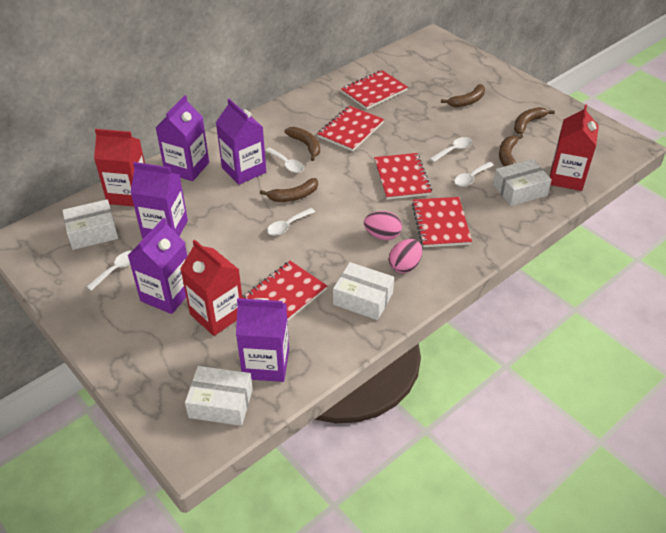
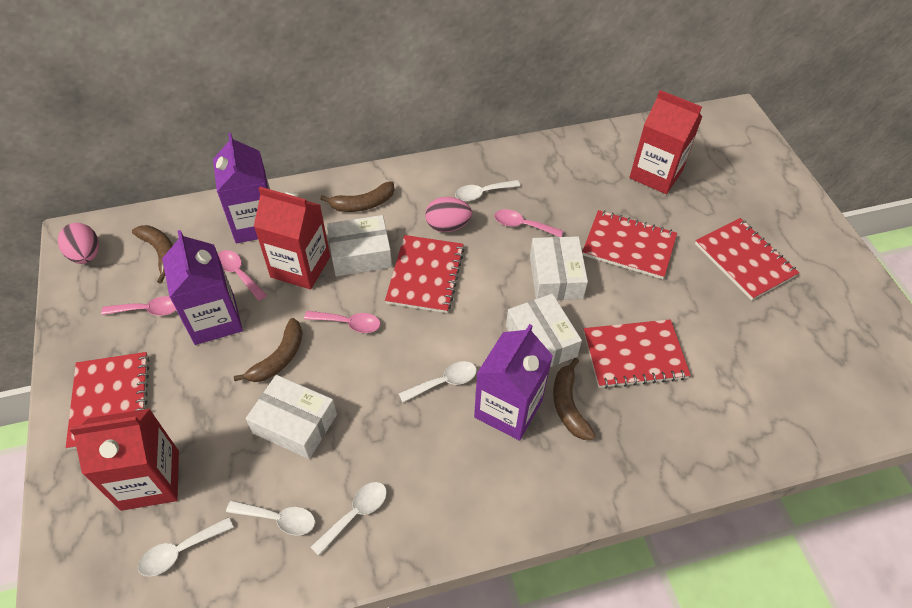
brown banana: 5 -> 4
pink spoon: 0 -> 4
purple carton: 5 -> 3

